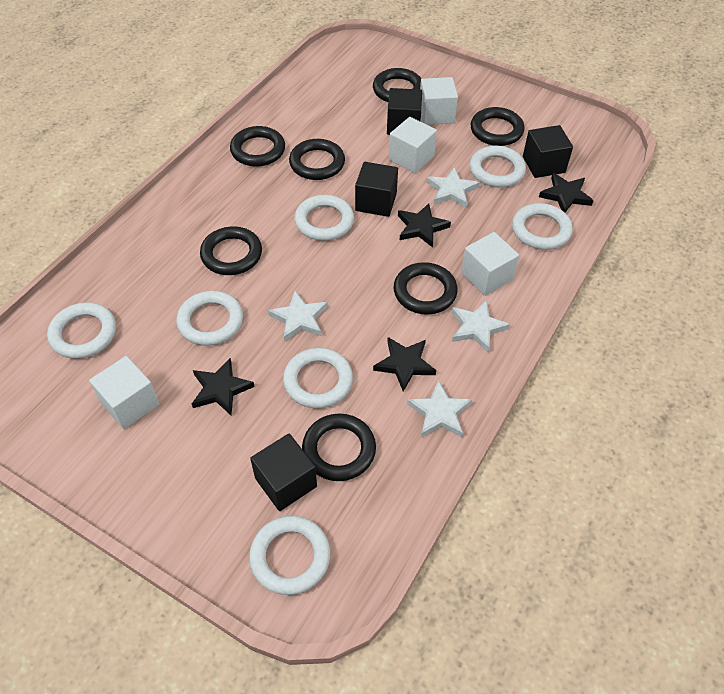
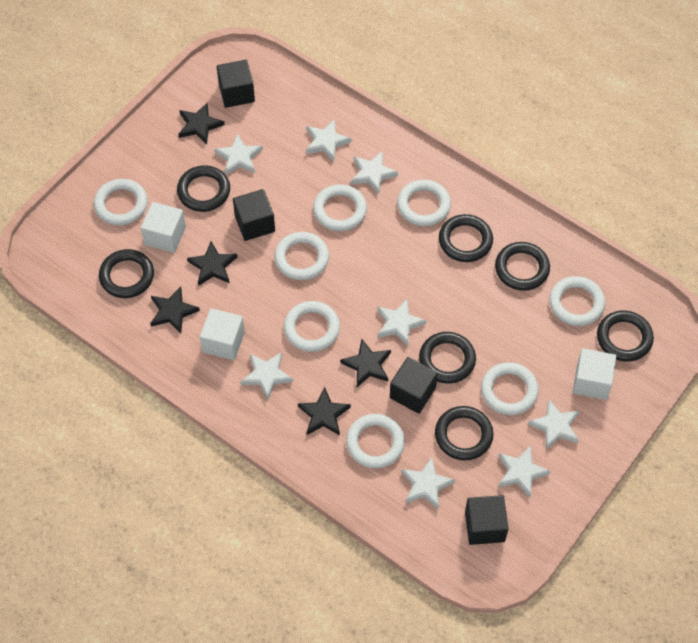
black star: 4 -> 5
white cube: 4 -> 3
white ring: 7 -> 8
white star: 4 -> 8

